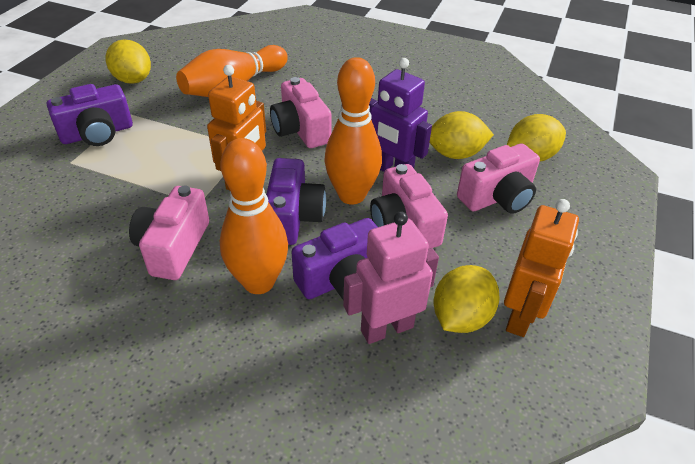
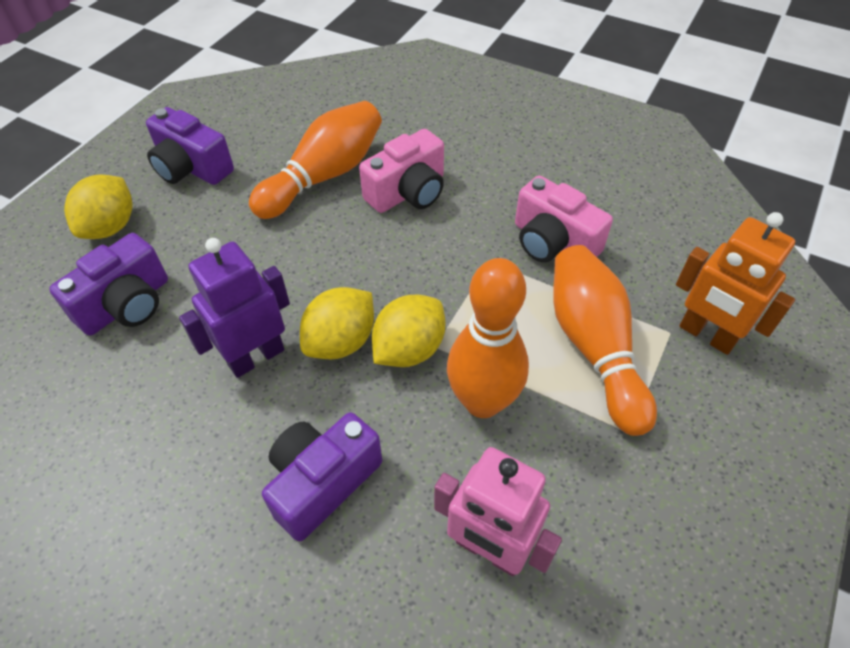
orange robot: 2 -> 1
pink camera: 4 -> 2
yellow lemon: 4 -> 3

